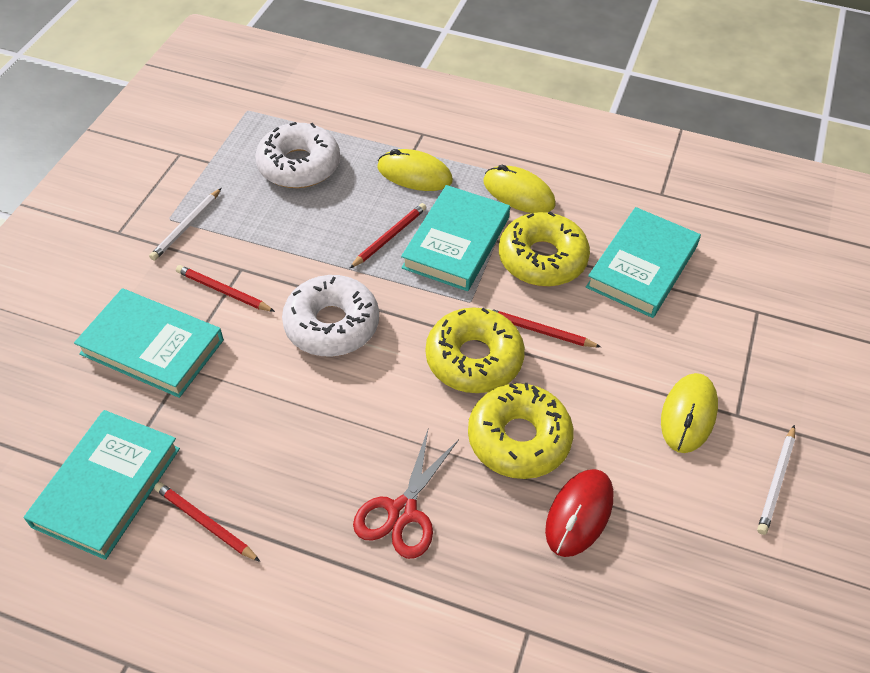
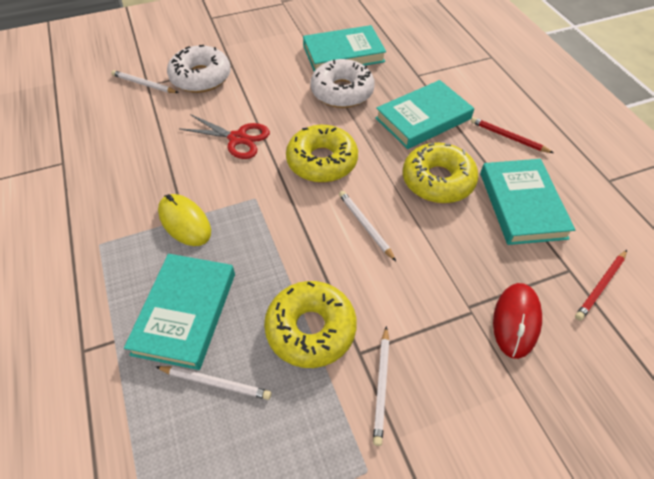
red pencil: 4 -> 2
white pencil: 2 -> 4
yellow mouse: 3 -> 1

